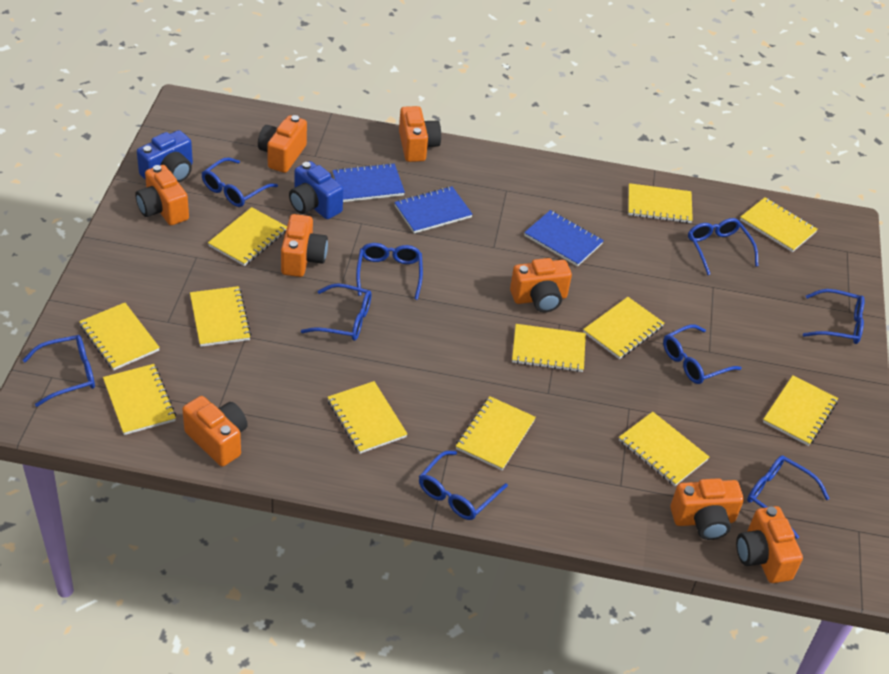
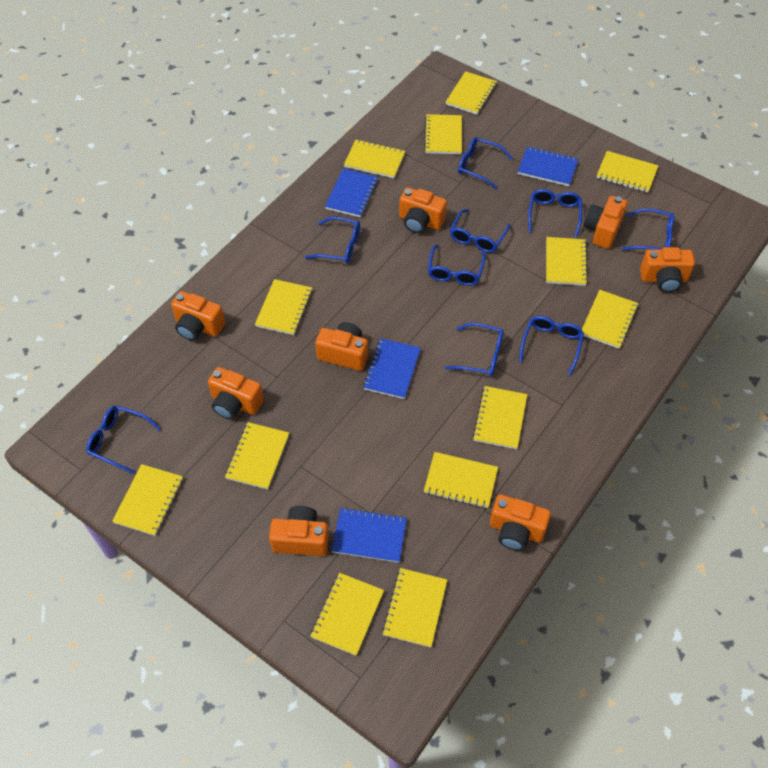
blue camera: 2 -> 0
blue notebook: 3 -> 4
yellow notebook: 12 -> 13

